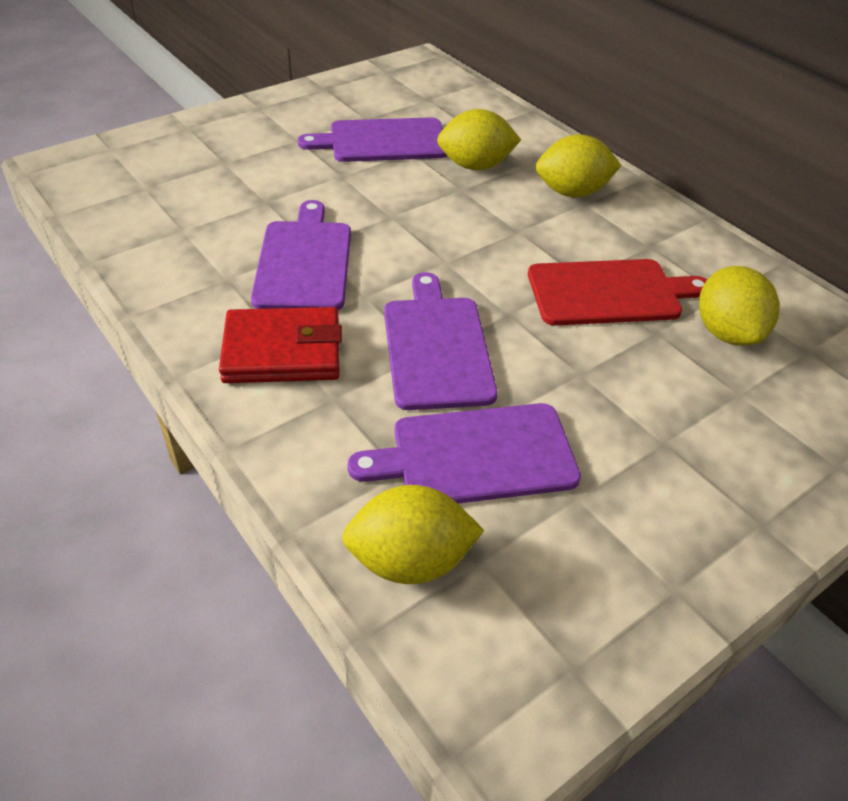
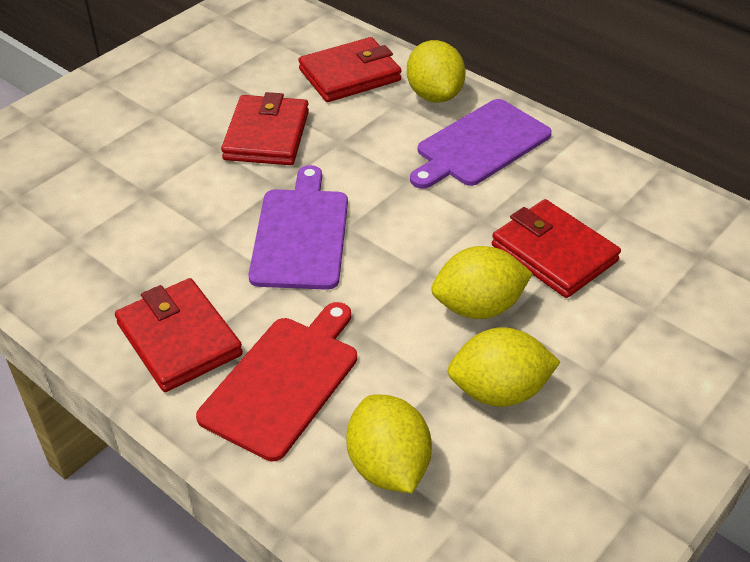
purple cutting board: 4 -> 2
red wallet: 1 -> 4

